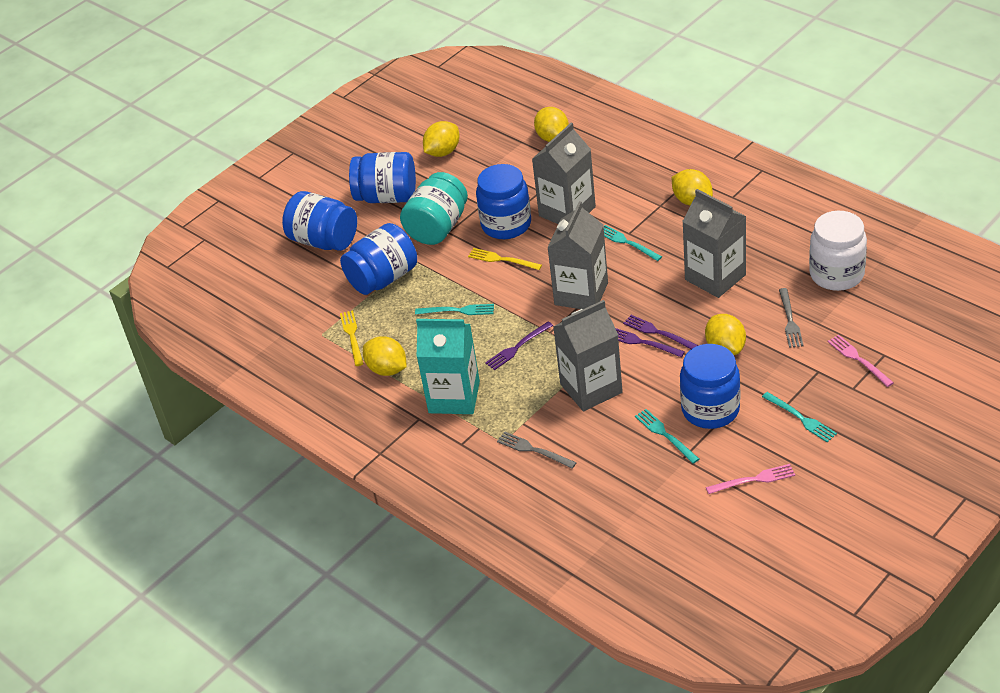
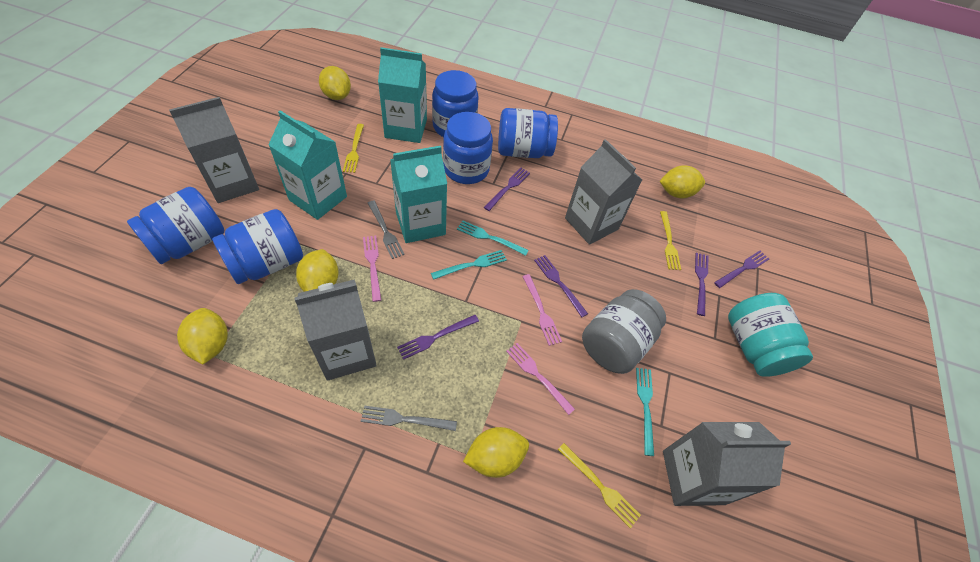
grey jar: 0 -> 1
pink fork: 2 -> 3
purple fork: 3 -> 5
turquoise carton: 1 -> 3
turquoise fork: 4 -> 3
white jar: 1 -> 0
yellow fork: 2 -> 3

